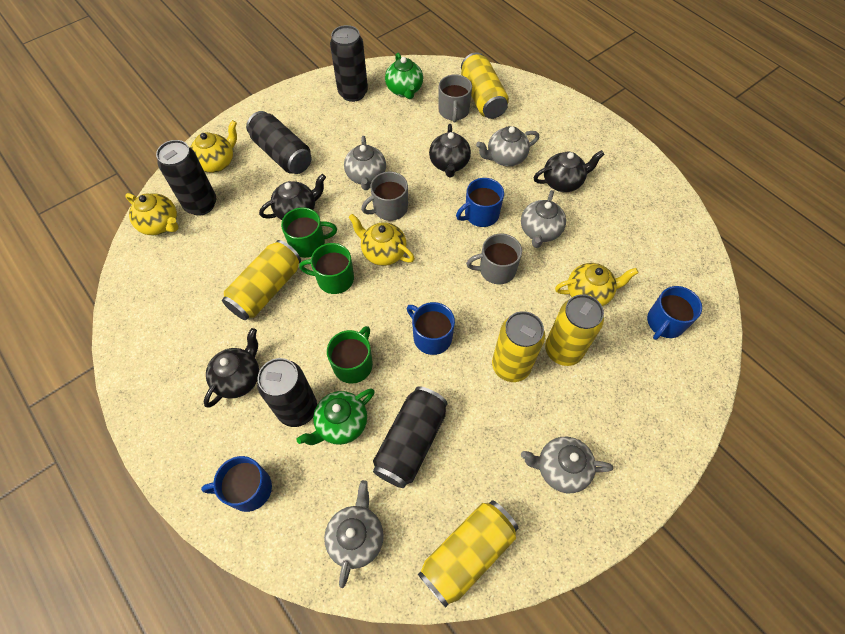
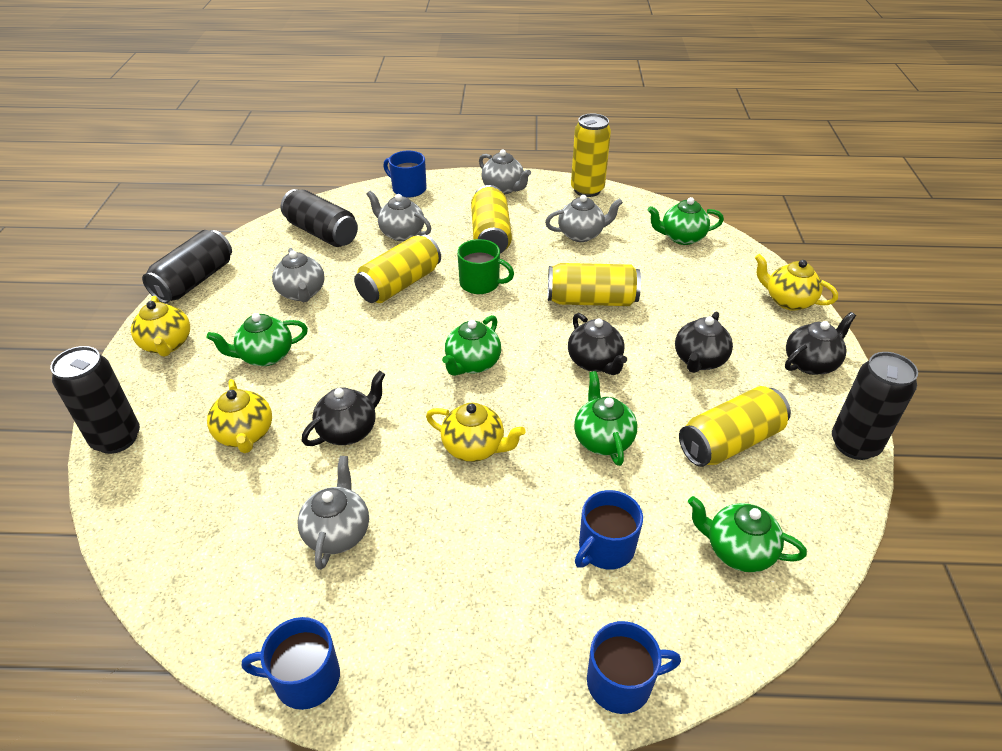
black can: 5 -> 4
green mug: 3 -> 1
green teapot: 2 -> 5
grey mug: 3 -> 0

